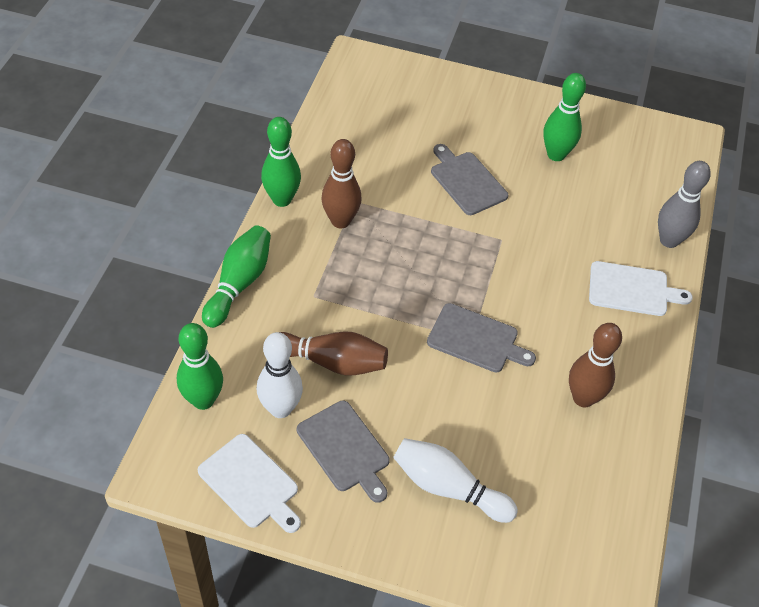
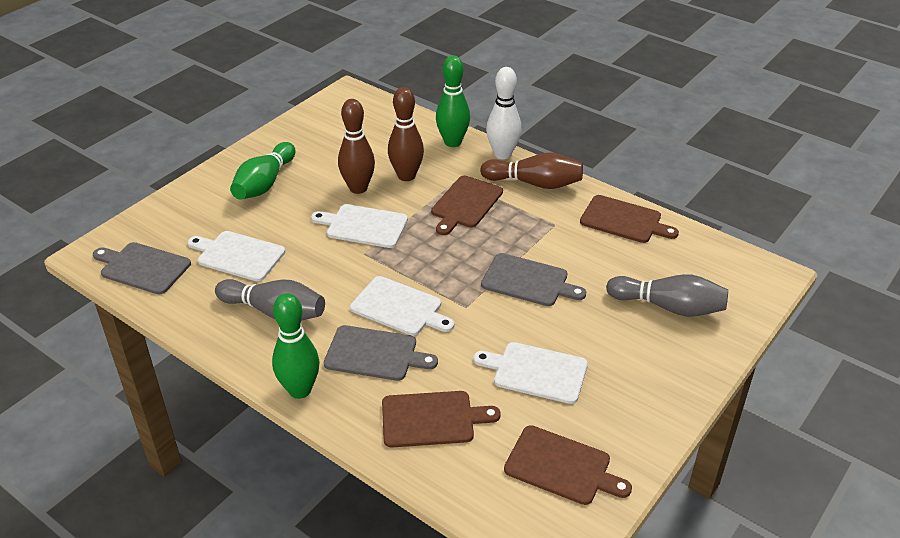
brown cutting board: 0 -> 4
green bowling pin: 4 -> 3
grey bowling pin: 1 -> 2
white bowling pin: 2 -> 1
white cutting board: 2 -> 4

